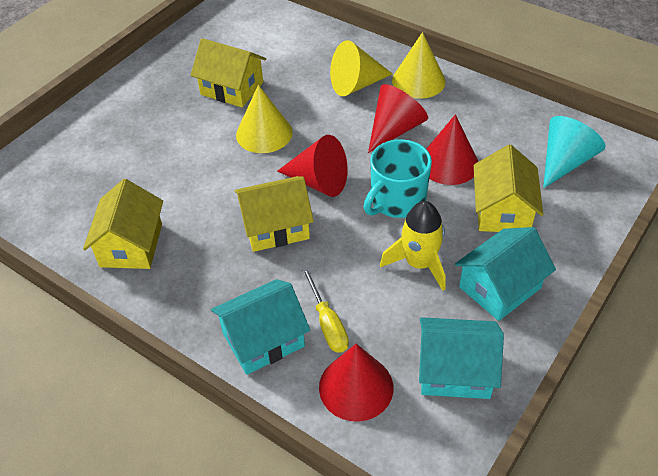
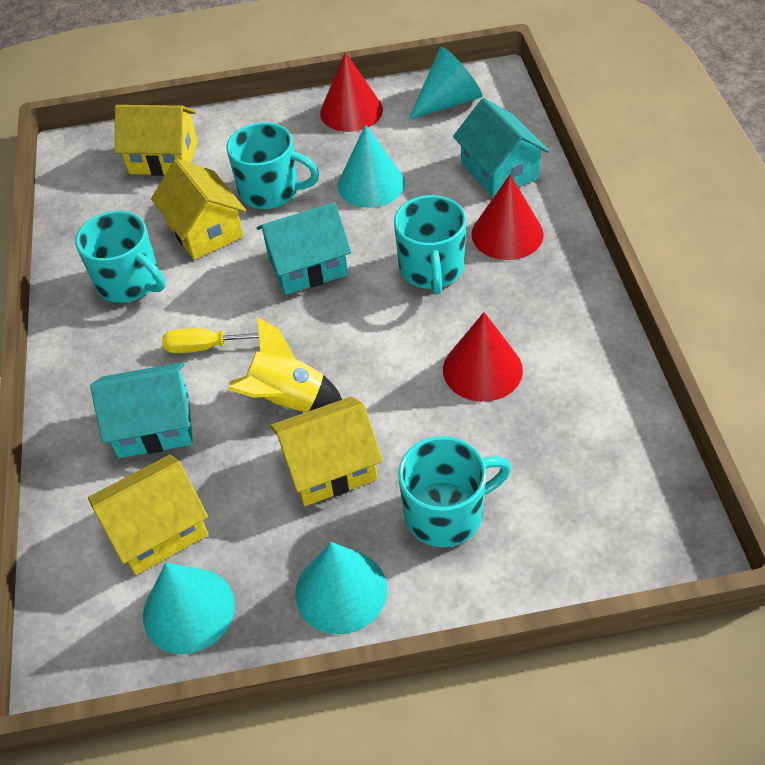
red cone: 4 -> 3
turquoise cone: 1 -> 4
turquoise mug: 1 -> 4
yellow cone: 3 -> 0

